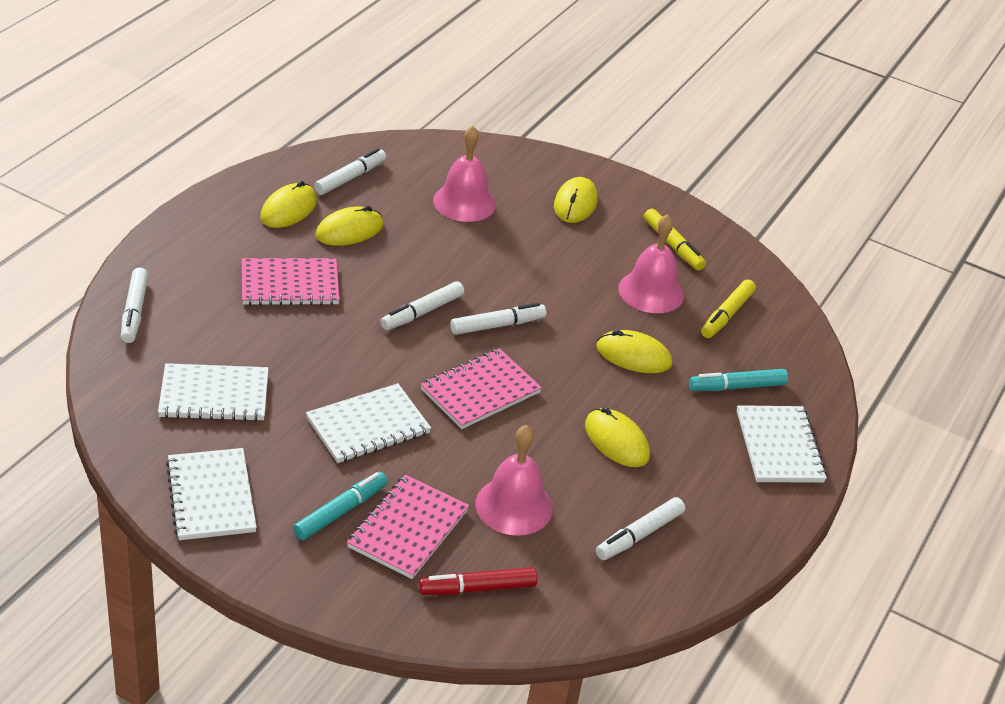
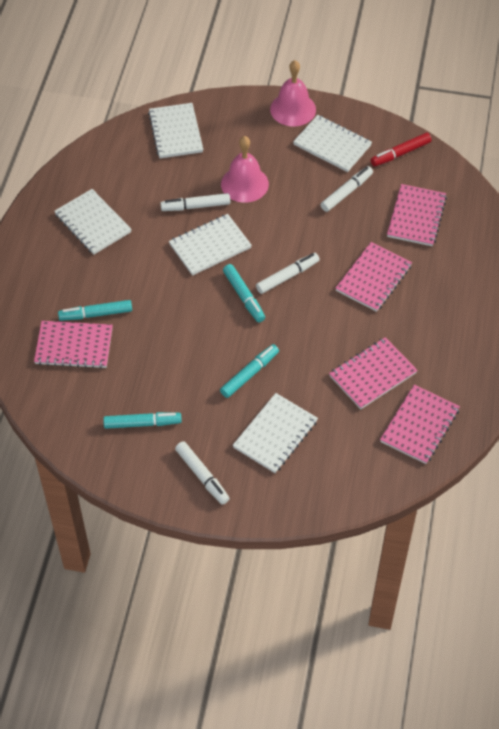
pink bell: 3 -> 2
pink notebook: 3 -> 5
turquoise marker: 2 -> 4
white marker: 5 -> 4
white notebook: 4 -> 5
yellow marker: 2 -> 0
yellow mouse: 5 -> 0

